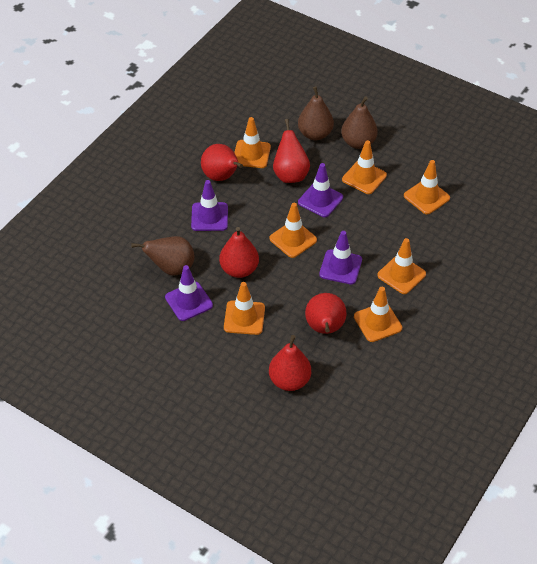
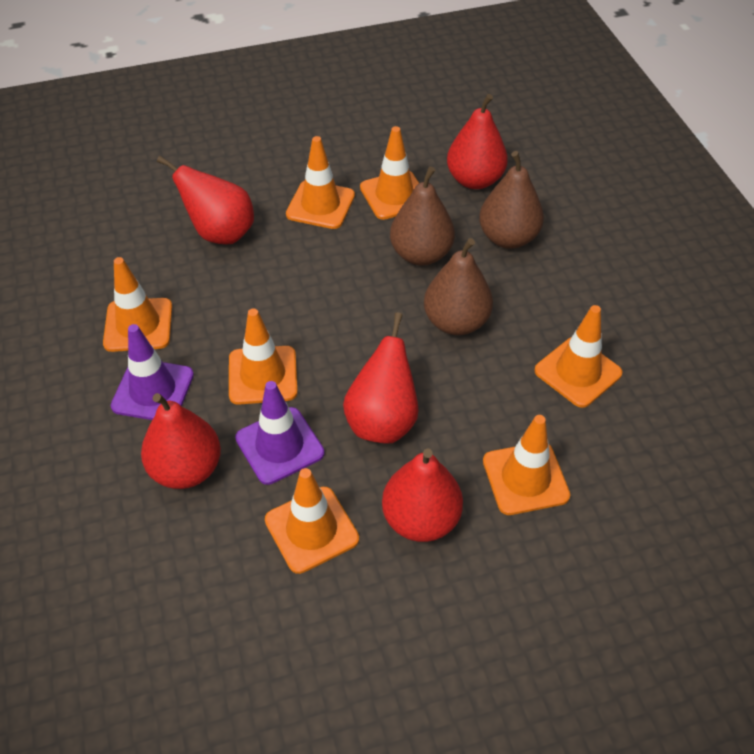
purple traffic cone: 4 -> 2

